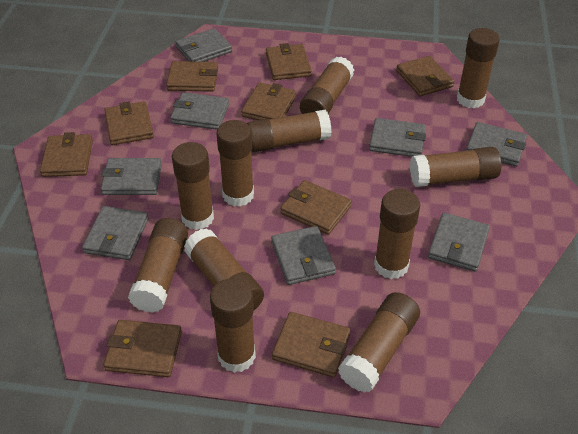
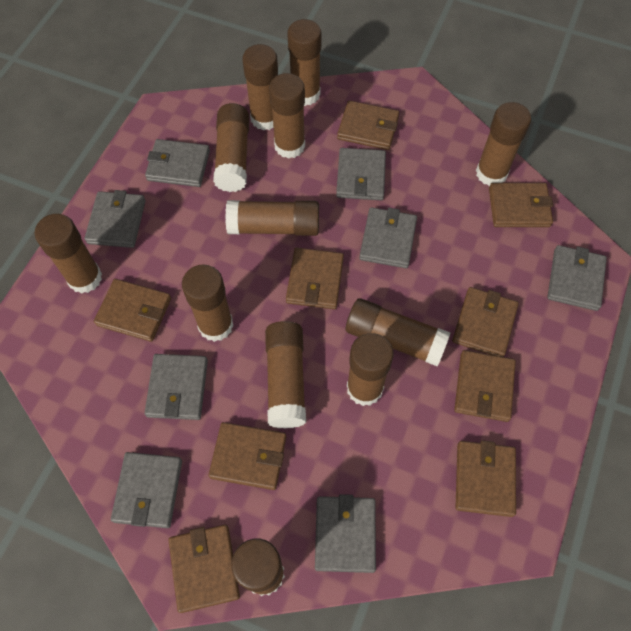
brown glue stick: 11 -> 12

